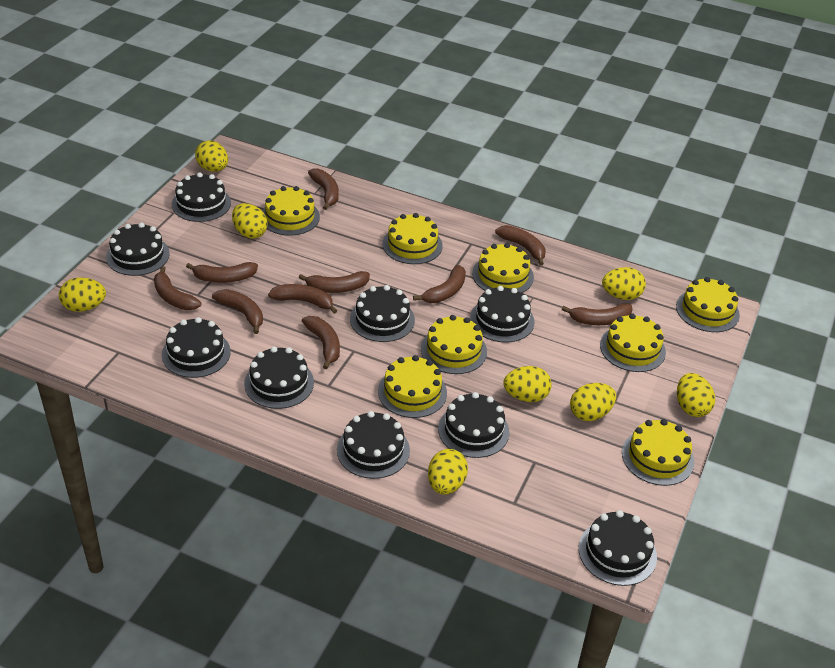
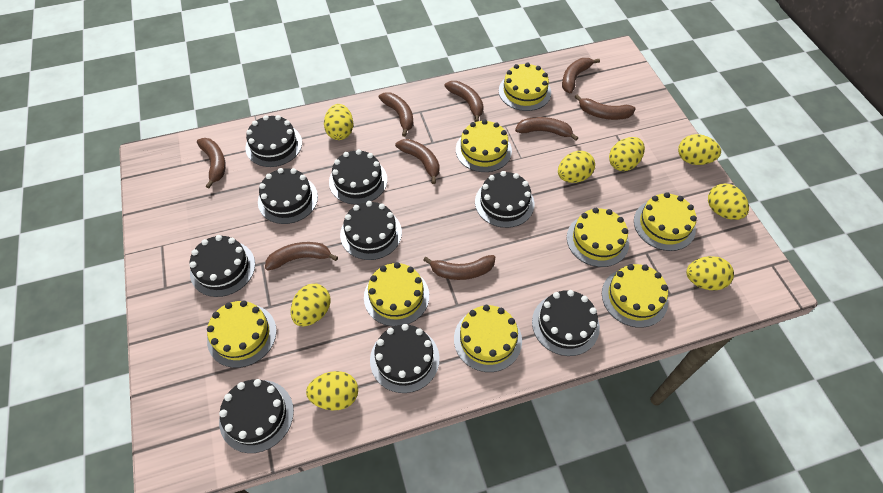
brown banana: 10 -> 9

